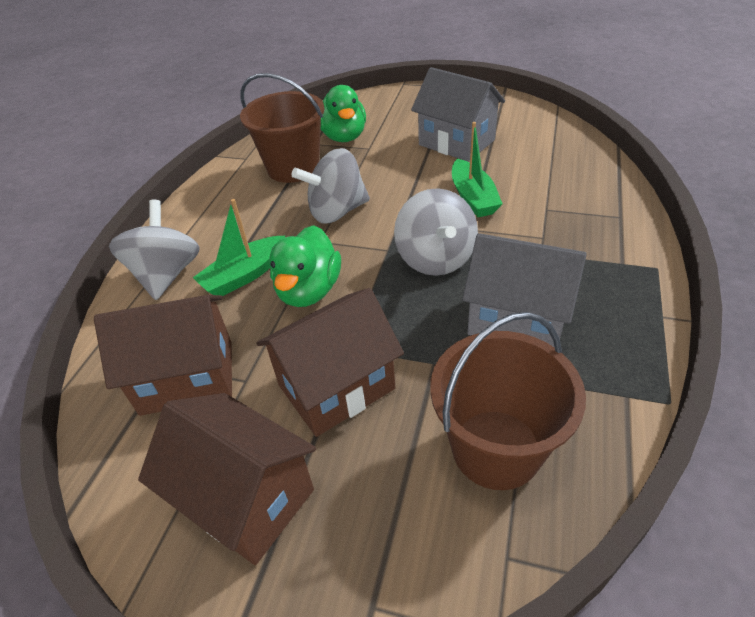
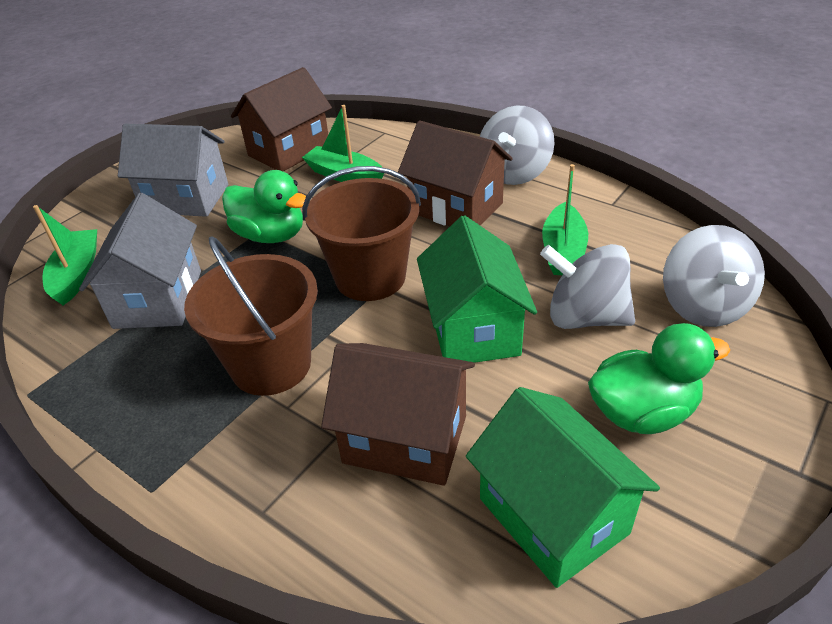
green boat: 2 -> 3
green house: 0 -> 2

